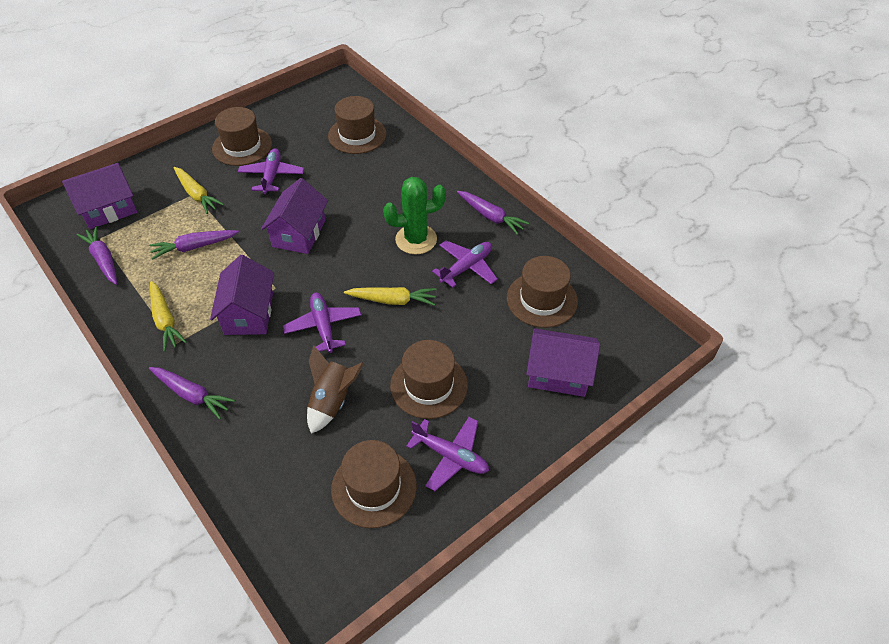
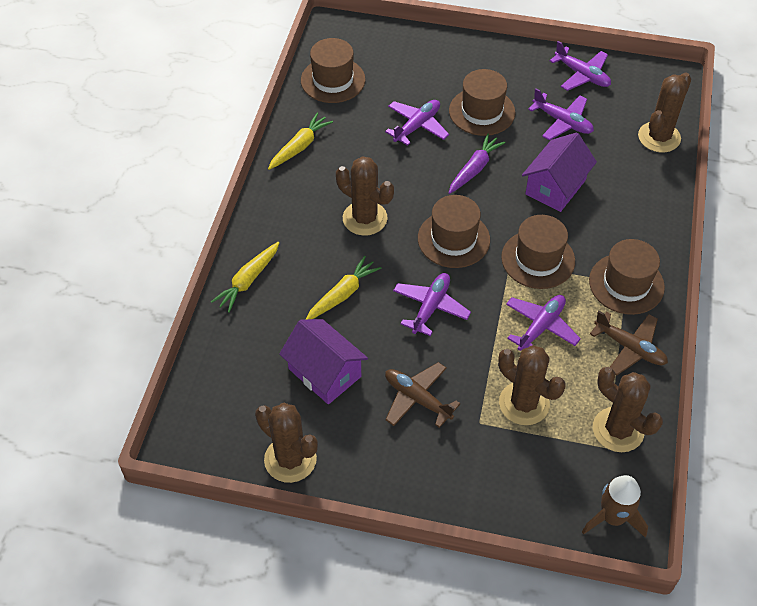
brown cactus: 0 -> 5
brown plane: 0 -> 2
green cactus: 1 -> 0
purple carrot: 4 -> 1
purple house: 4 -> 2
purple plane: 4 -> 5

